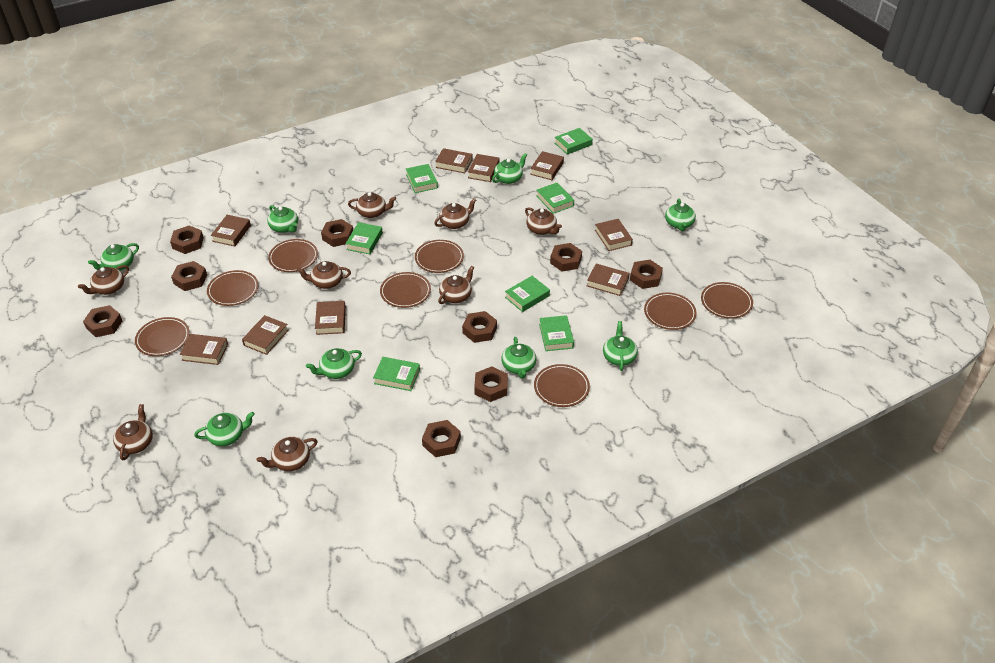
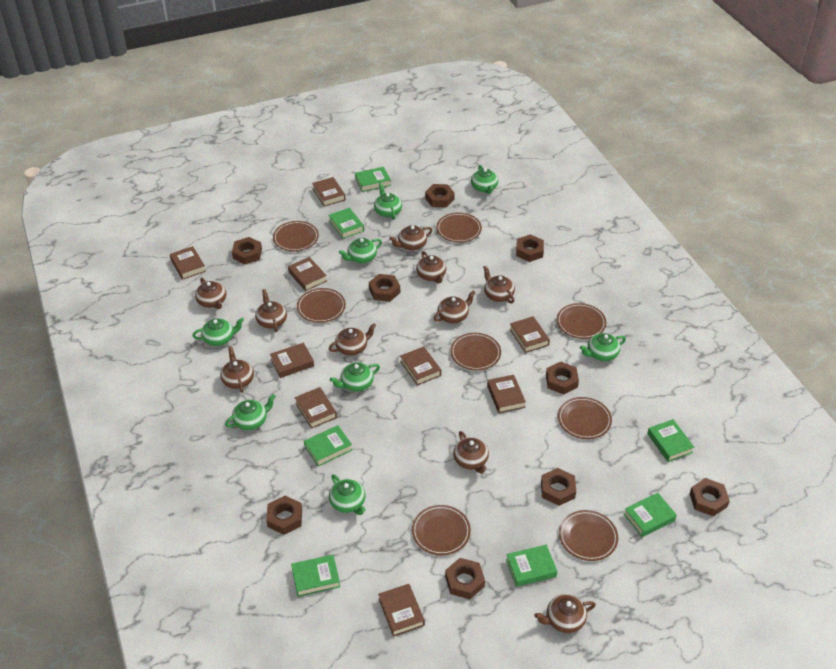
brown teapot: 8 -> 10

